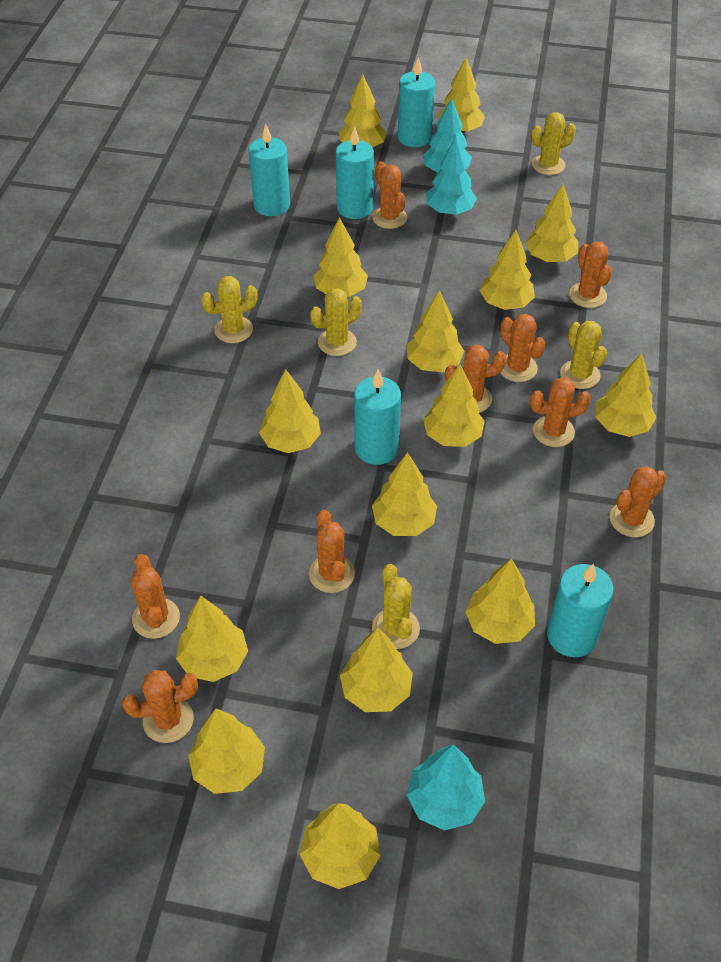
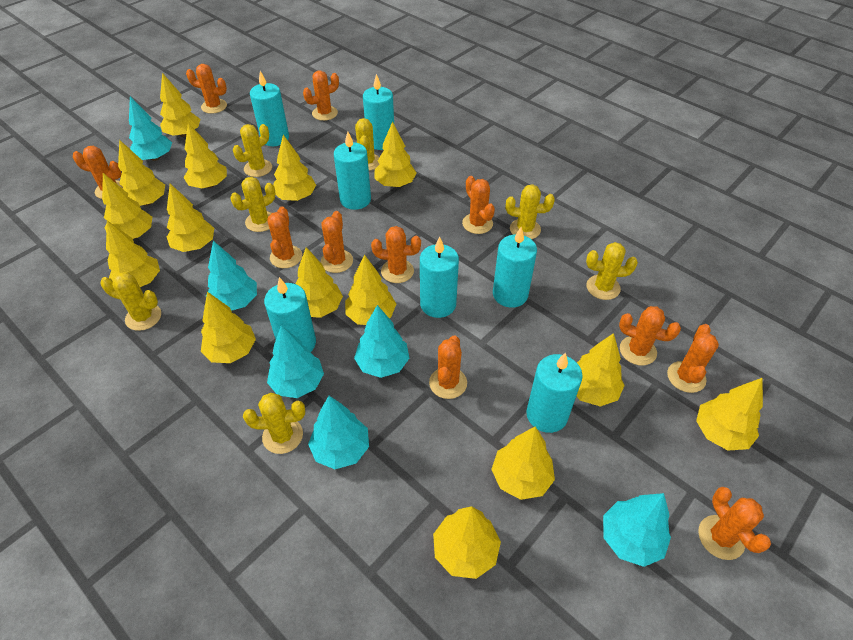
orange cactus: 9 -> 11
turquoise candle: 5 -> 7
turquoise tree: 3 -> 6
yellow cactus: 5 -> 7

